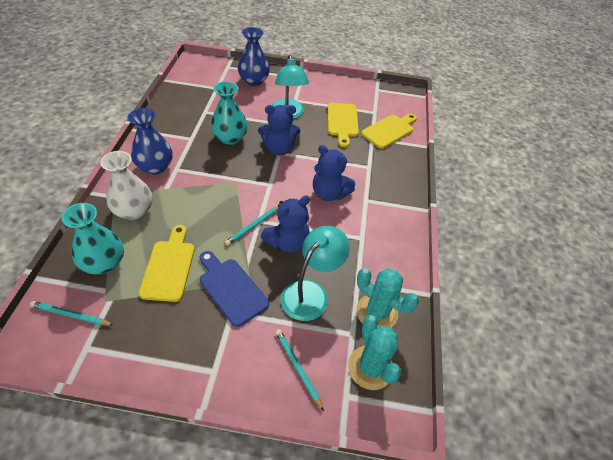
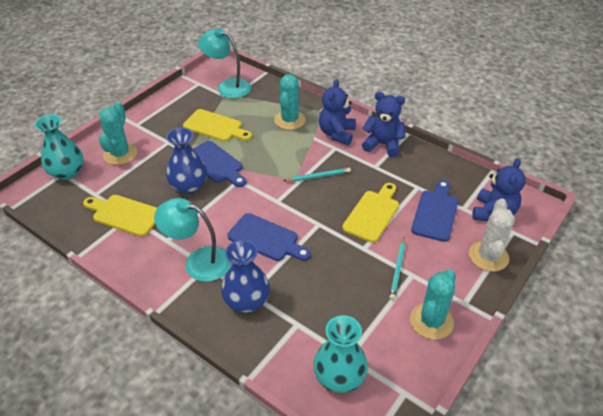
blue cutting board: 1 -> 3
turquoise cactus: 2 -> 3
turquoise pencil: 3 -> 2
white cactus: 0 -> 1
white vase: 1 -> 0

